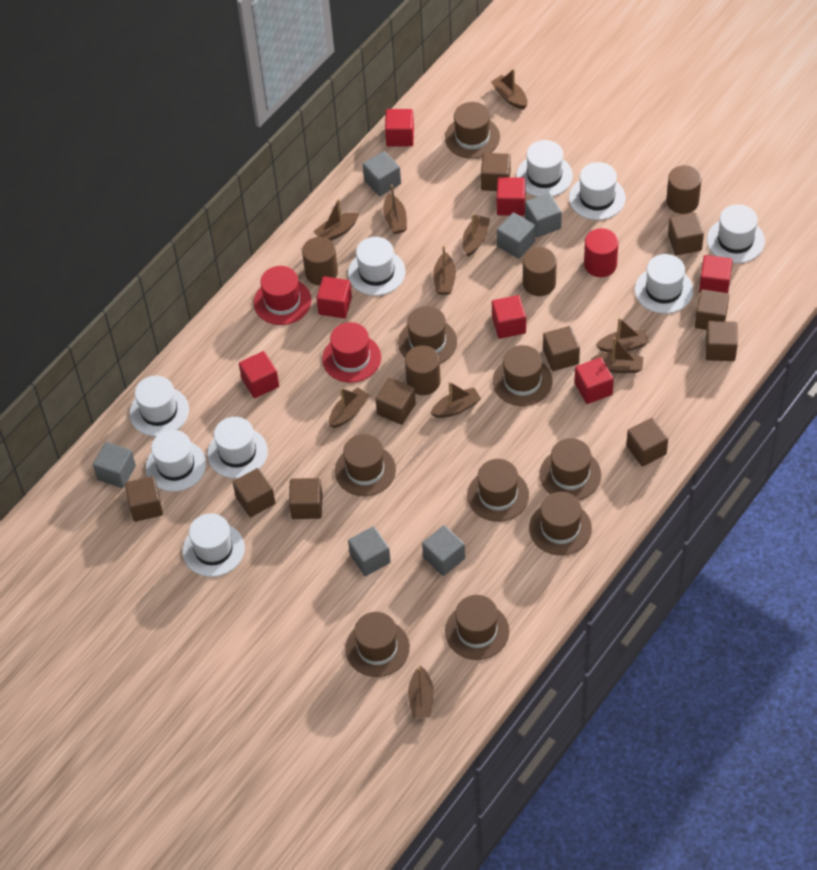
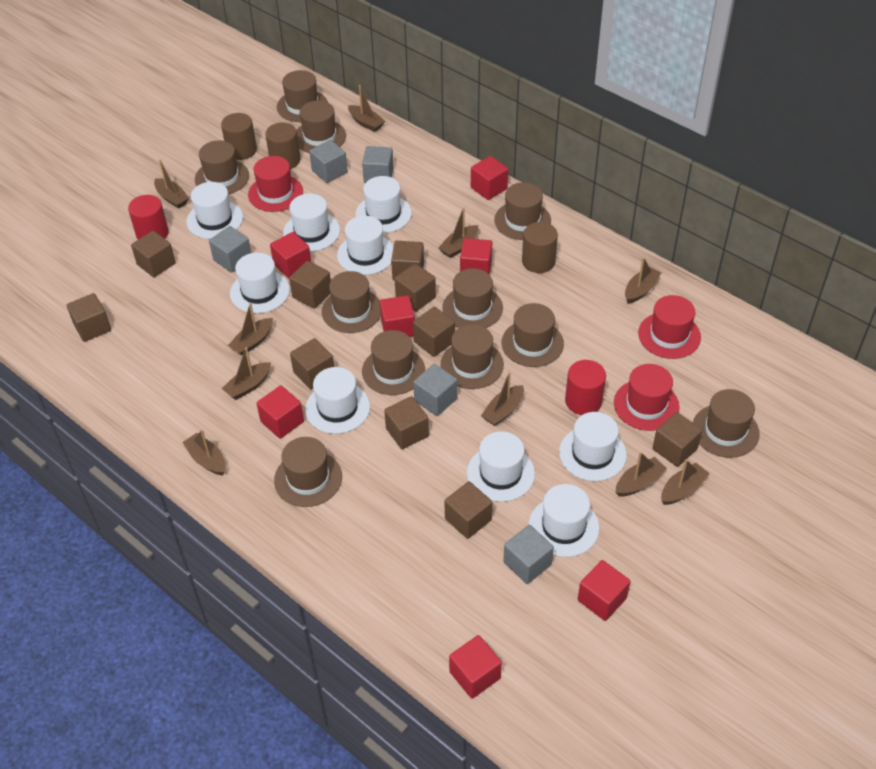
brown cylinder: 4 -> 3
brown hat: 9 -> 11
grey cube: 6 -> 5
red cylinder: 1 -> 2
red hat: 2 -> 3

